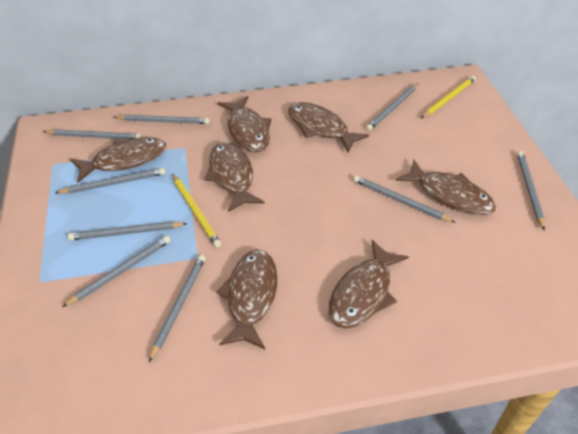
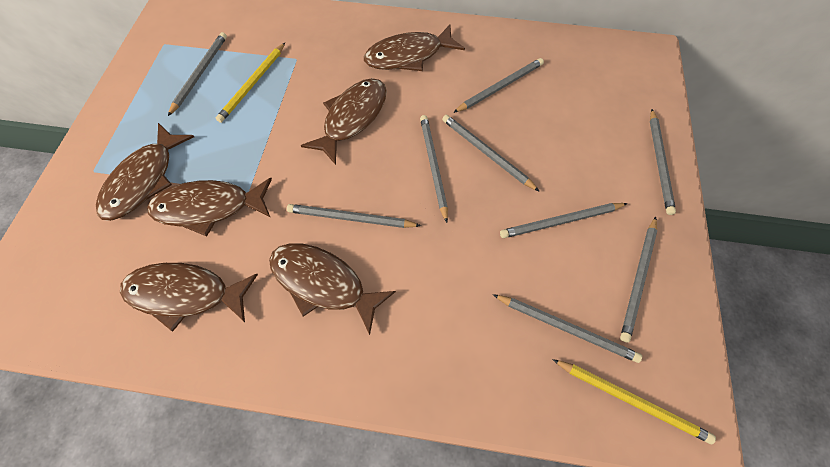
brown fish: 7 -> 6

